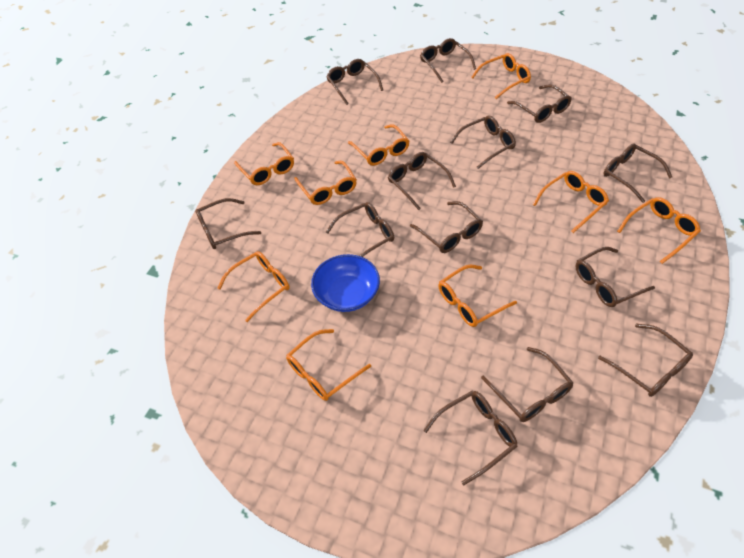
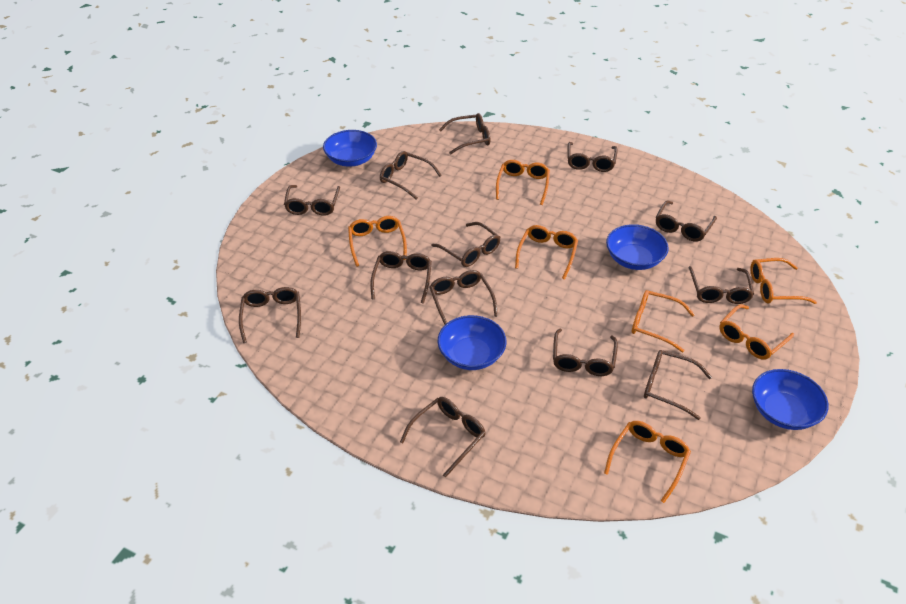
blue bowl: 1 -> 4
orange glasses: 9 -> 7

